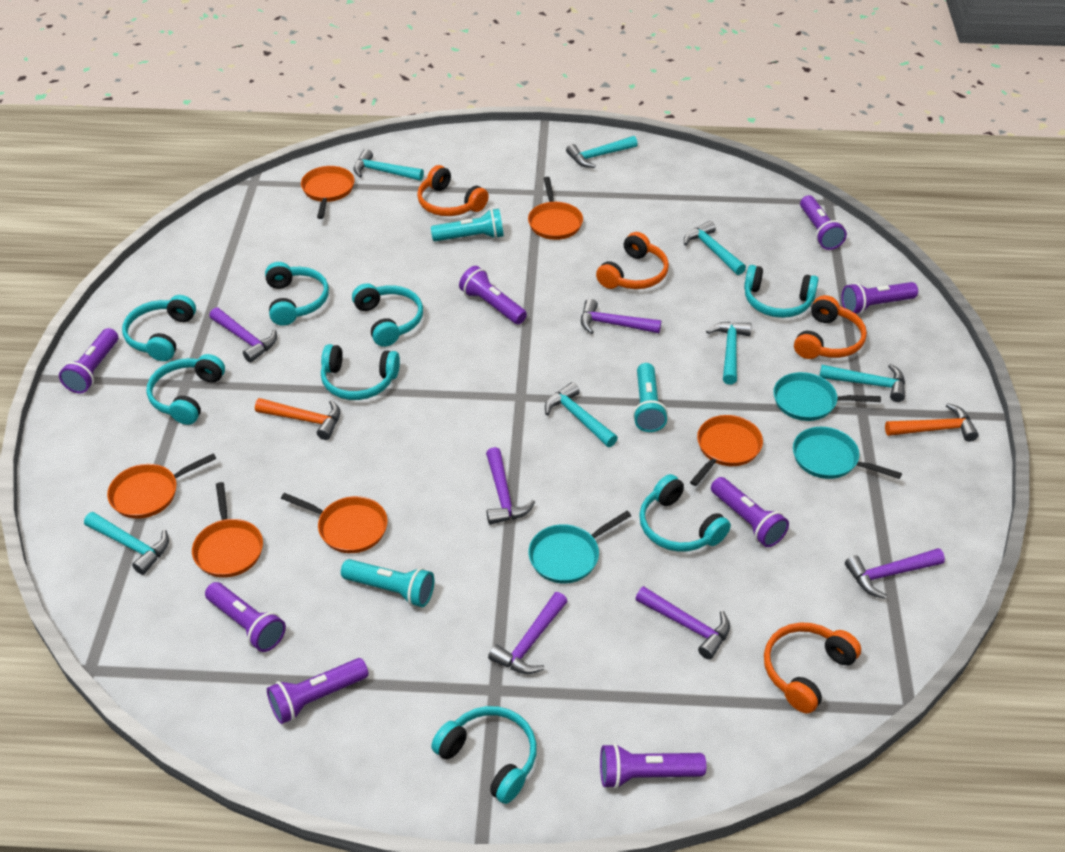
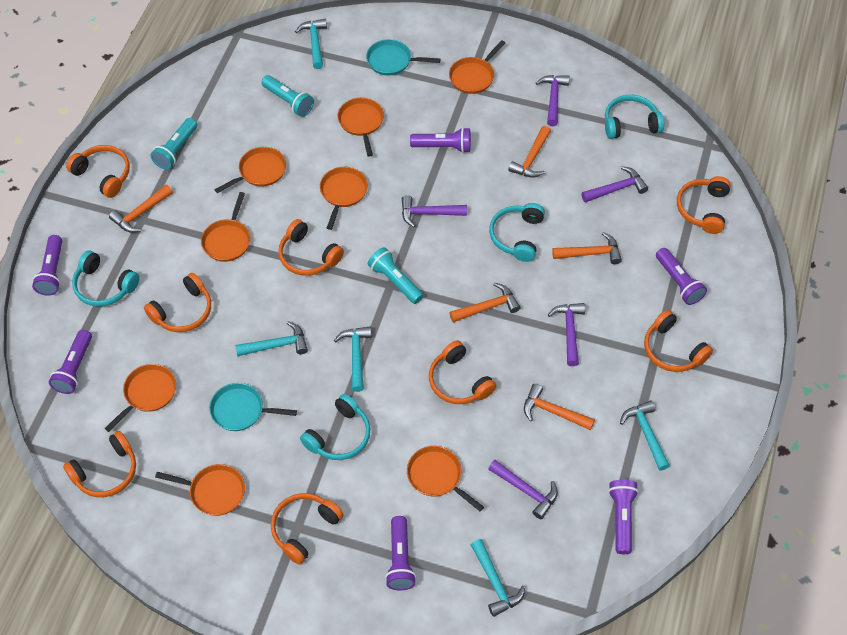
orange hammer: 2 -> 5
orange headphones: 4 -> 8
orange pan: 6 -> 8
purple flashlight: 8 -> 6
purple hammer: 6 -> 5
turquoise hammer: 7 -> 5
turquoise headphones: 8 -> 4
turquoise pan: 3 -> 2

